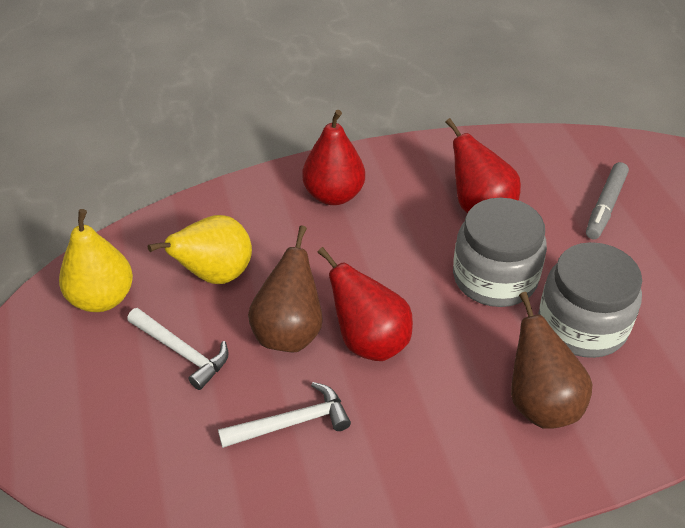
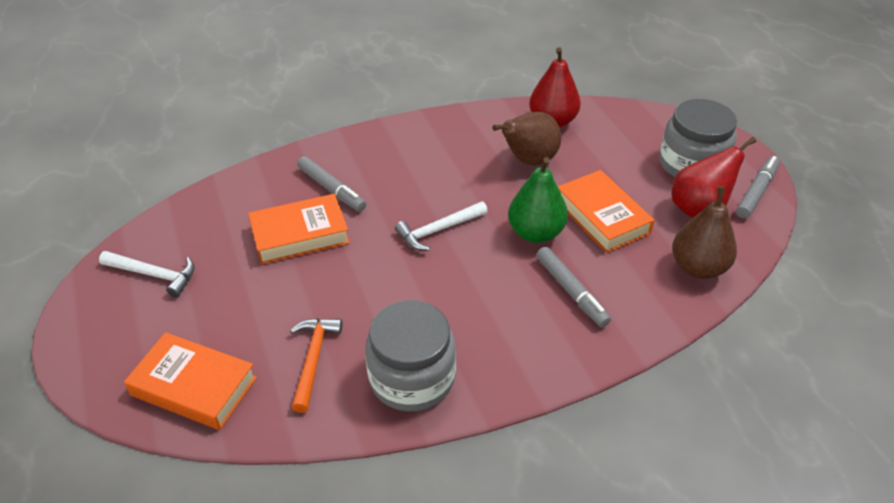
green pear: 0 -> 1
grey marker: 1 -> 3
orange book: 0 -> 3
orange hammer: 0 -> 1
red pear: 3 -> 2
yellow pear: 2 -> 0

